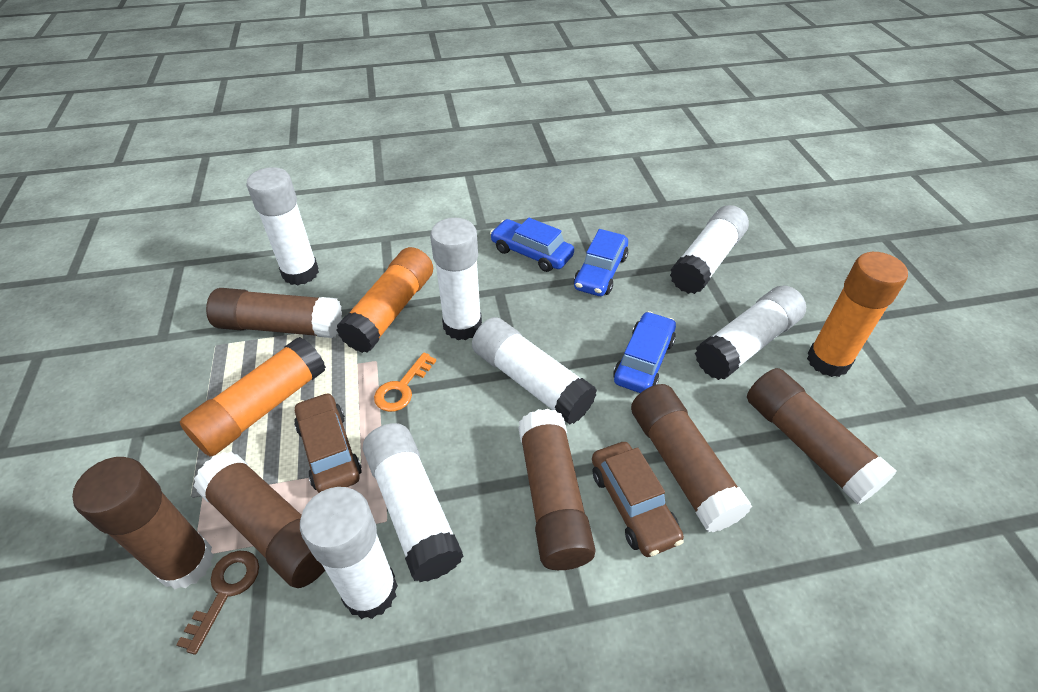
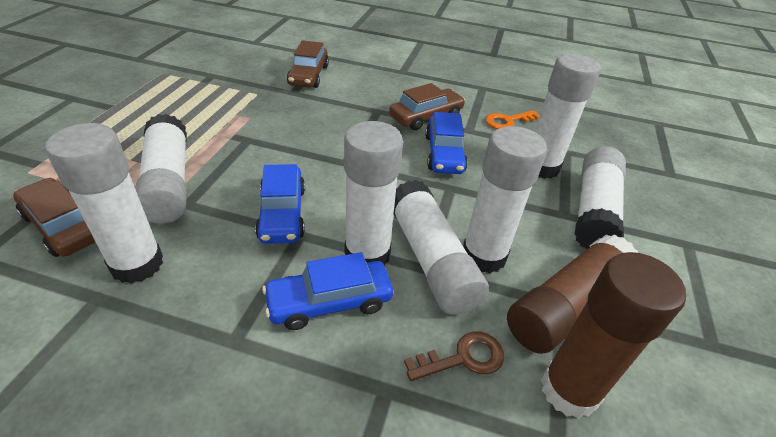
brown car: 2 -> 3
brown glue stick: 6 -> 2
orange glue stick: 3 -> 0

